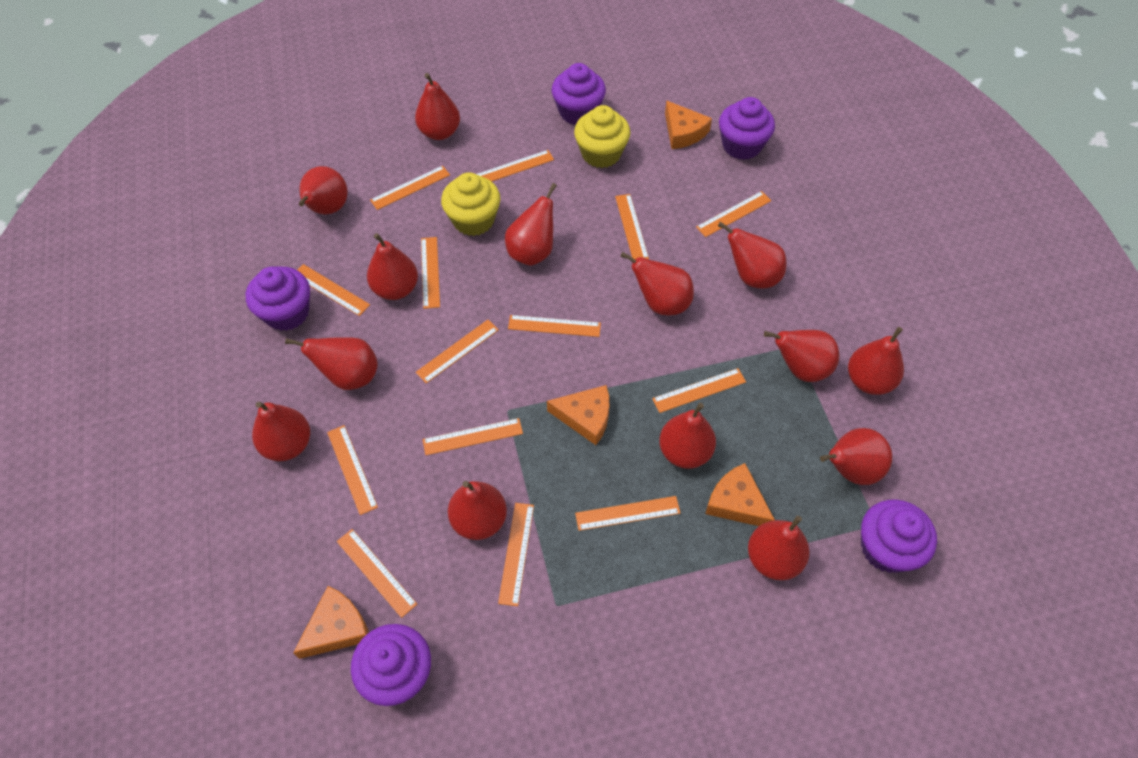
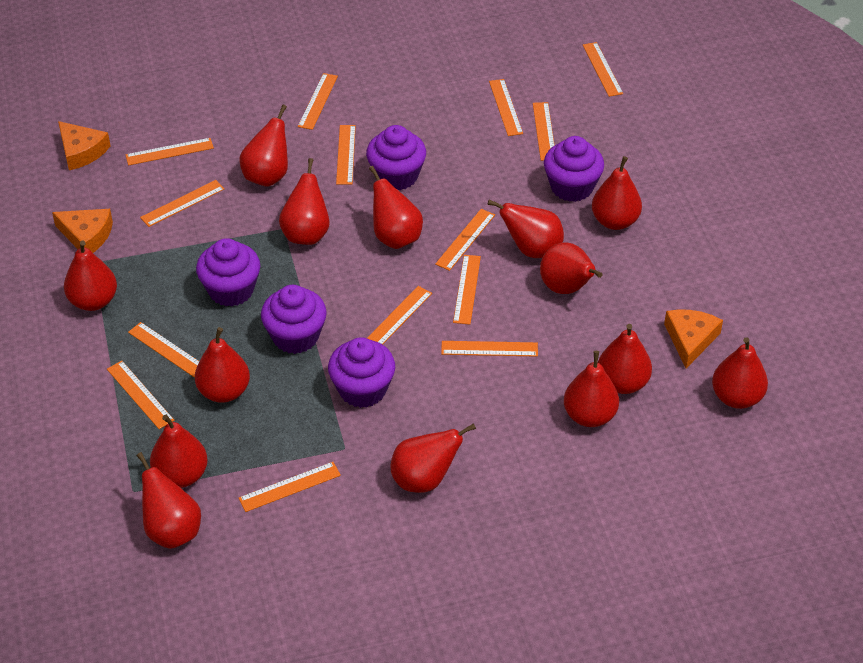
orange cheese: 4 -> 3
yellow cupcake: 2 -> 0

